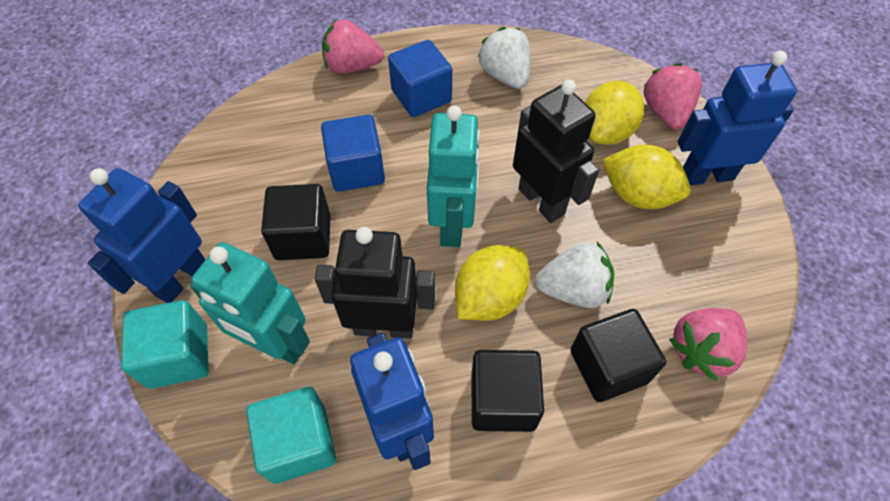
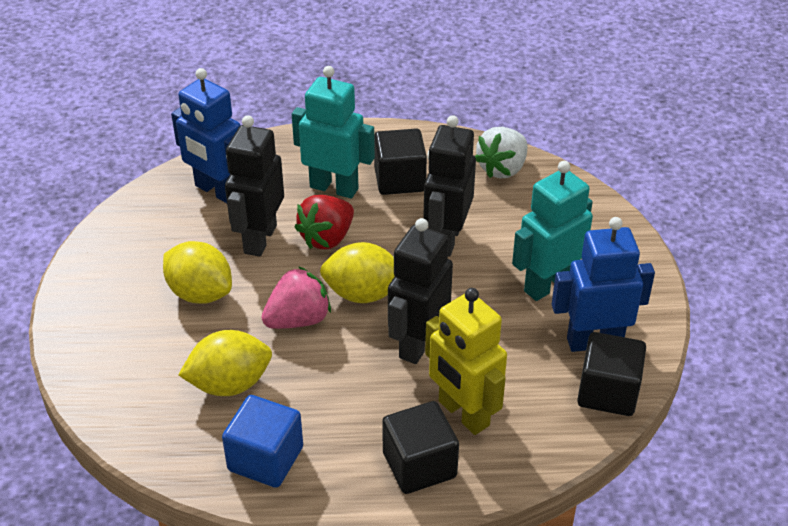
black robot: 2 -> 3
blue cube: 2 -> 1
blue robot: 3 -> 2
pink strawberry: 3 -> 1
red strawberry: 0 -> 1
turquoise cube: 2 -> 0
white strawberry: 2 -> 1
yellow robot: 0 -> 1

